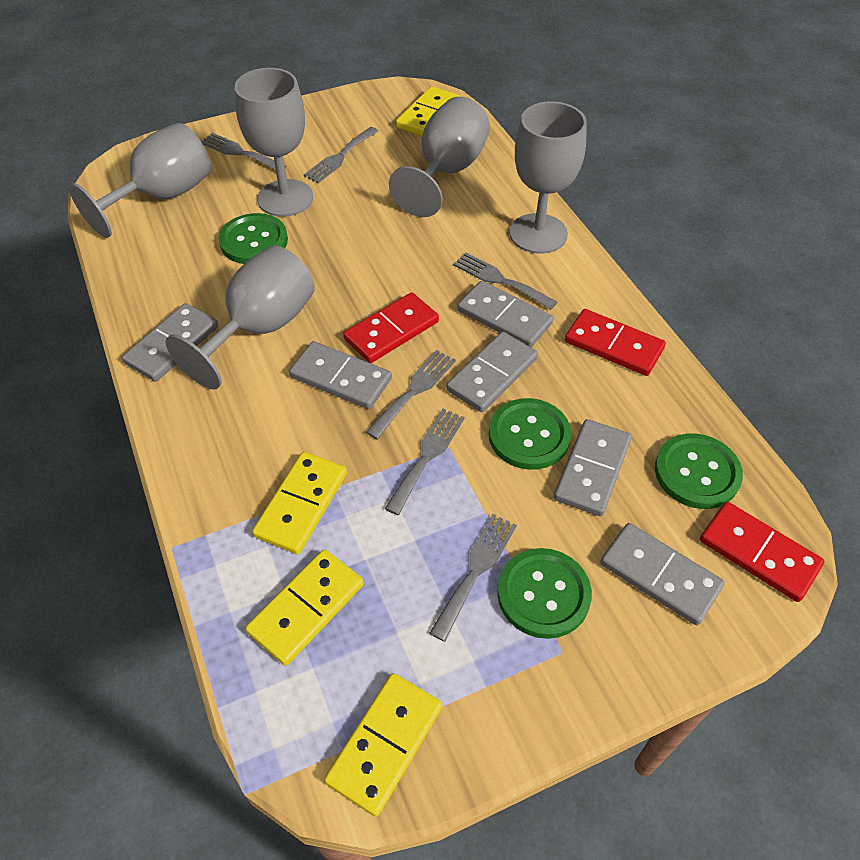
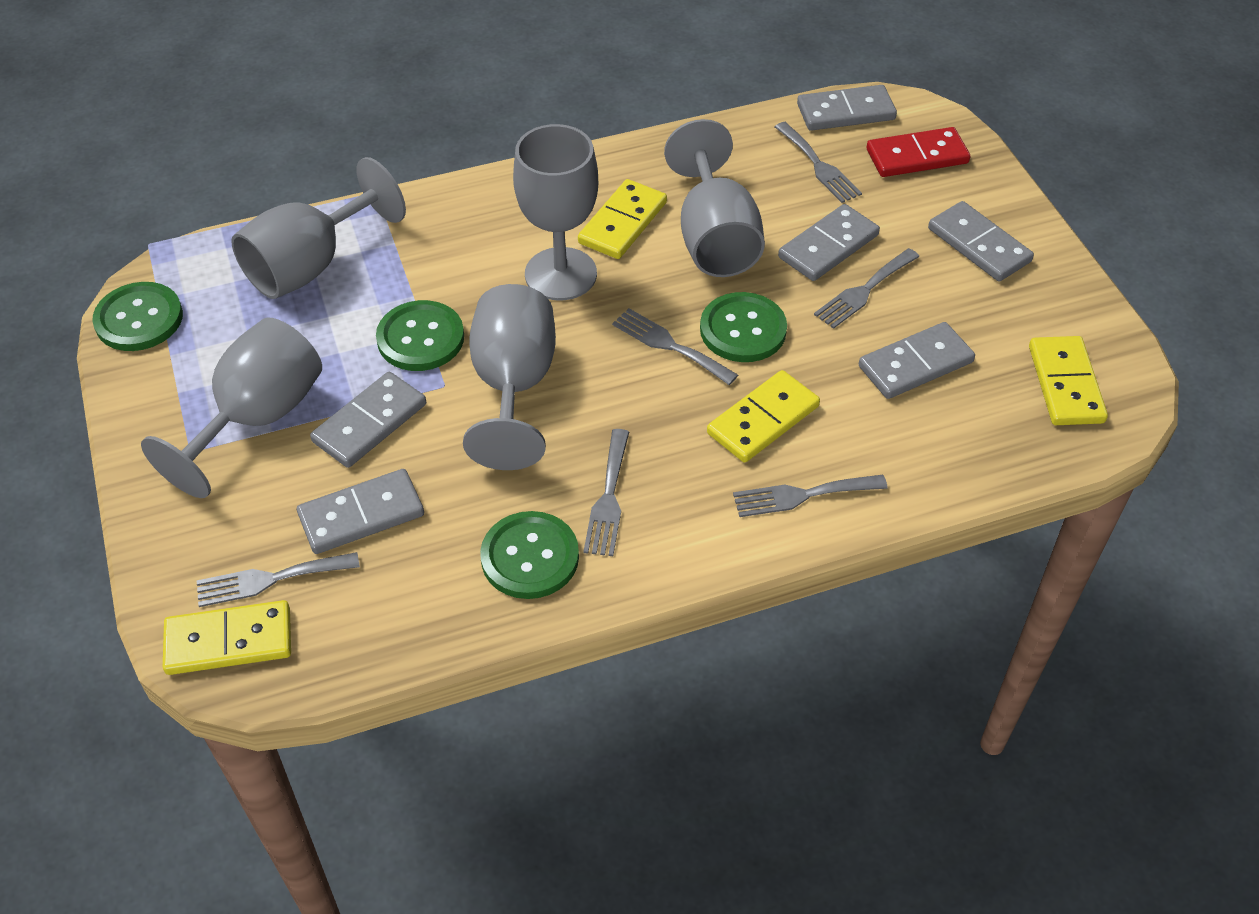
red domino: 3 -> 1

